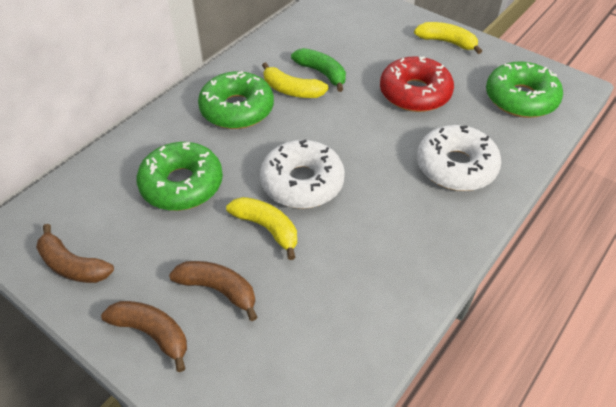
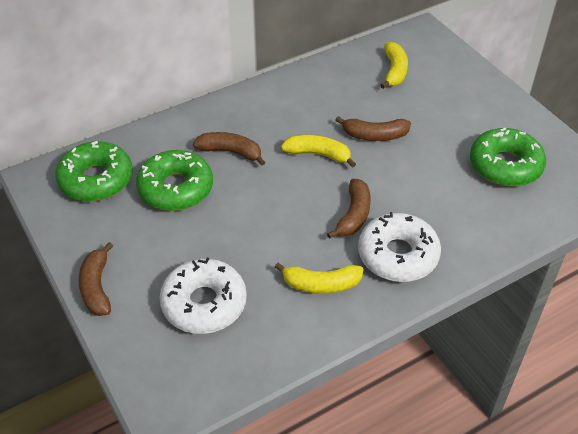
brown banana: 3 -> 4
green banana: 1 -> 0
red donut: 1 -> 0

